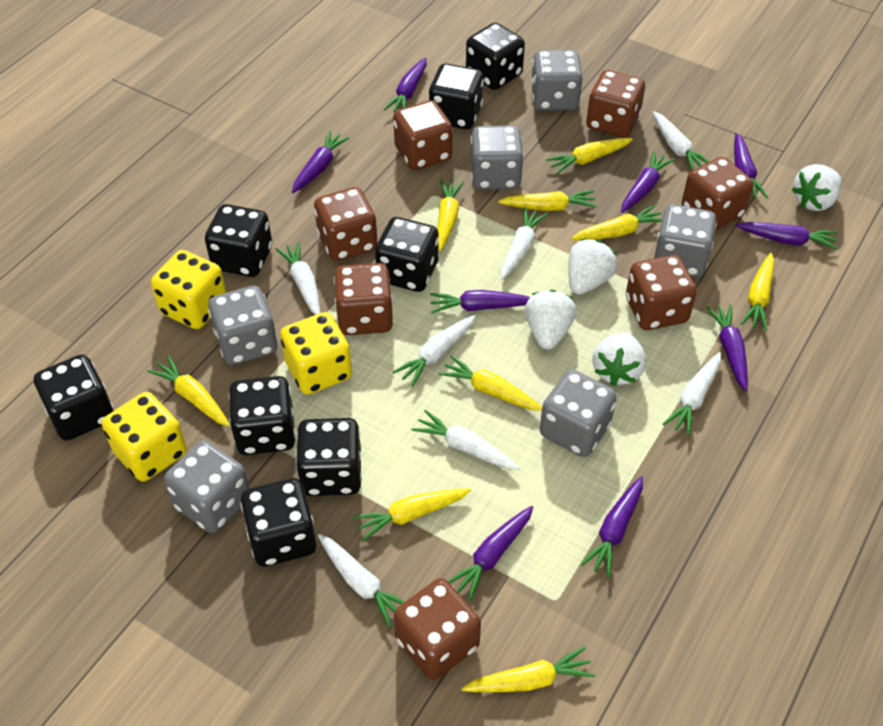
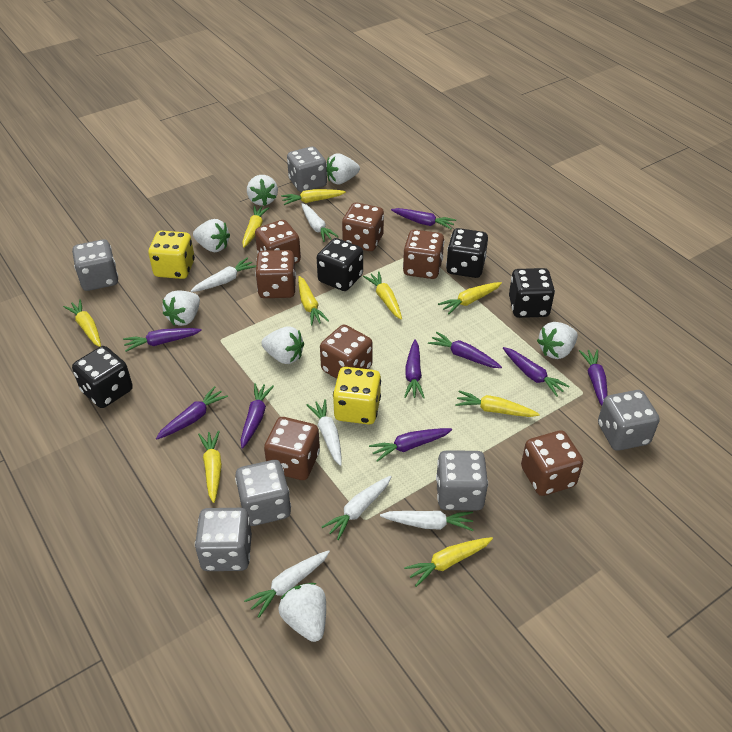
black dice: 8 -> 4
white carrot: 7 -> 6
white strawberry: 4 -> 7
yellow dice: 3 -> 2

